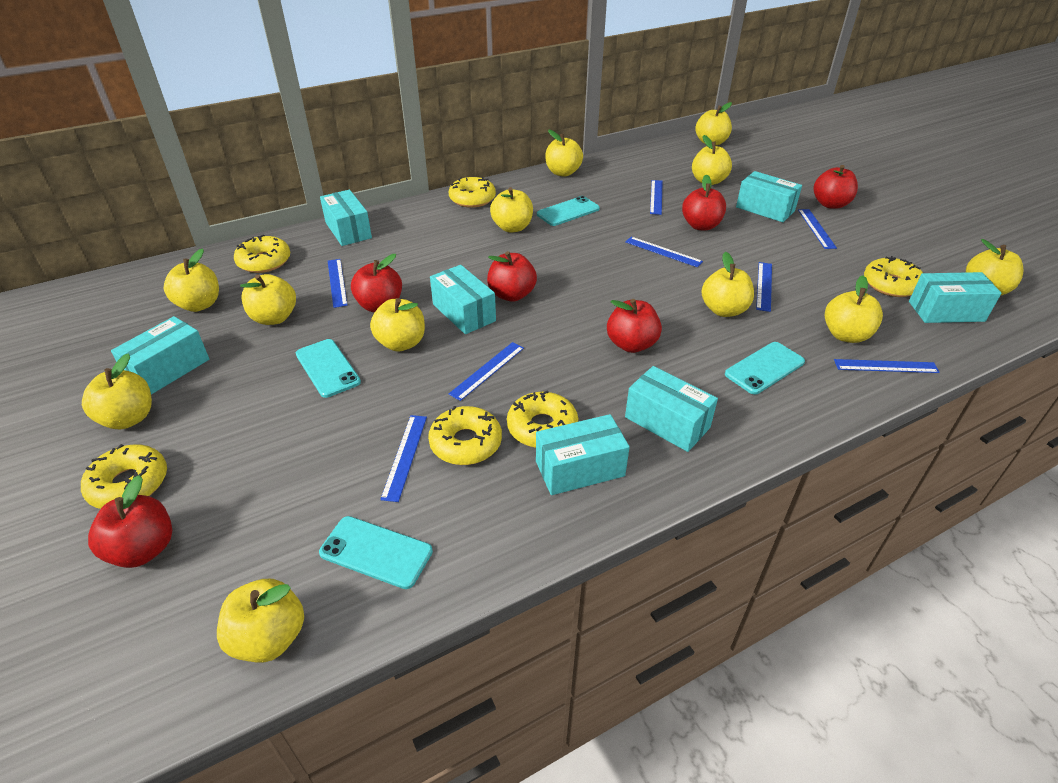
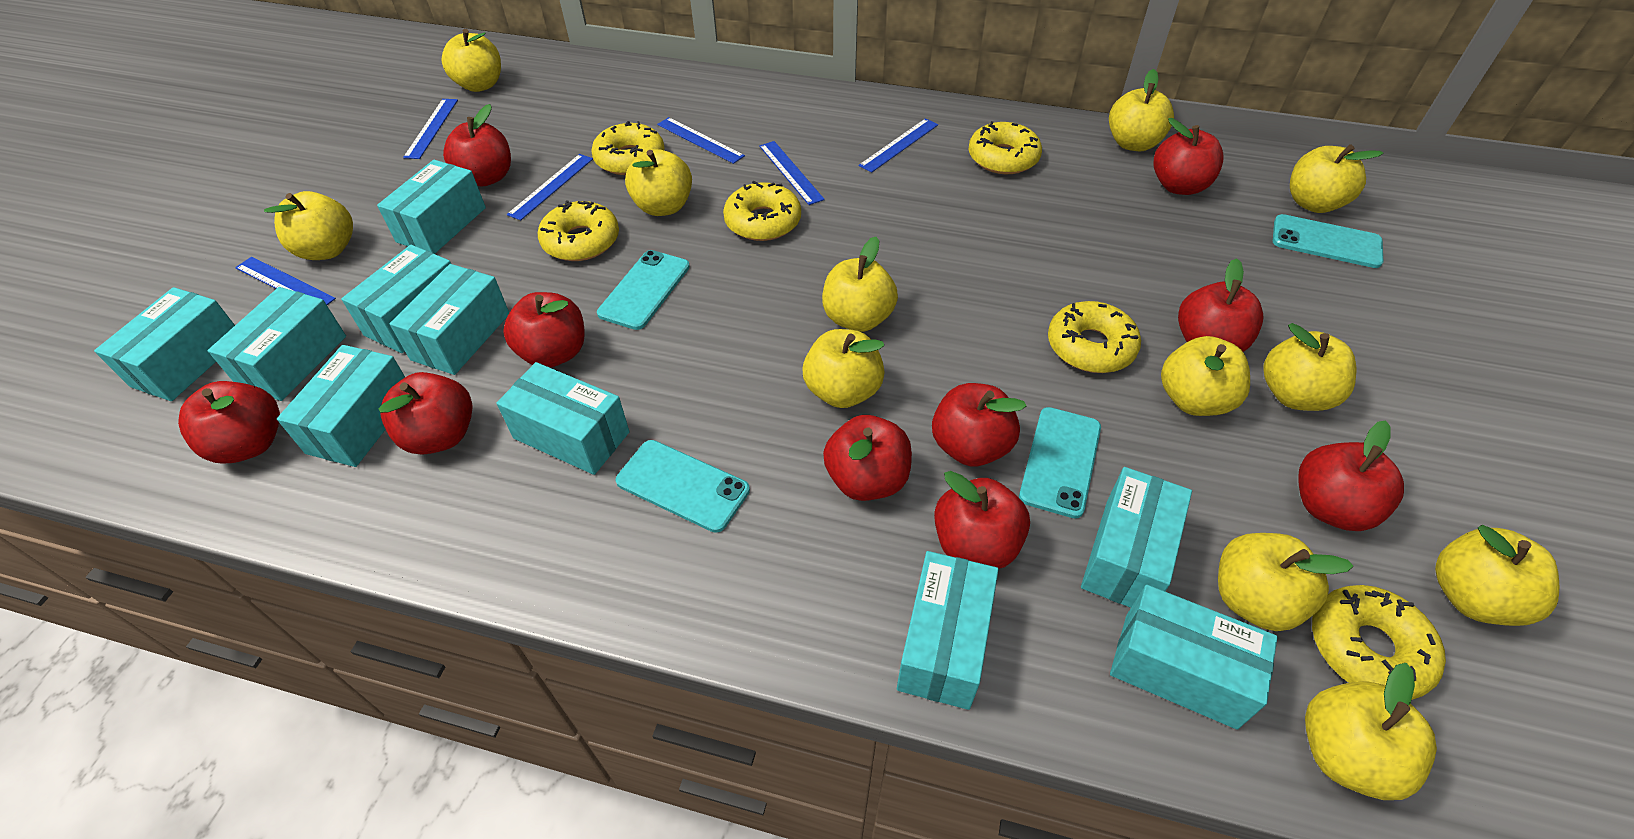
blue ruler: 8 -> 6
red apple: 6 -> 10
turquoise box: 7 -> 10

